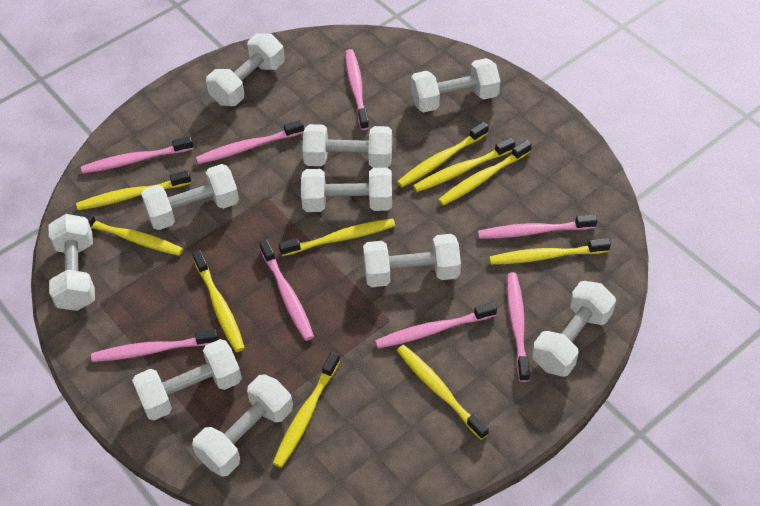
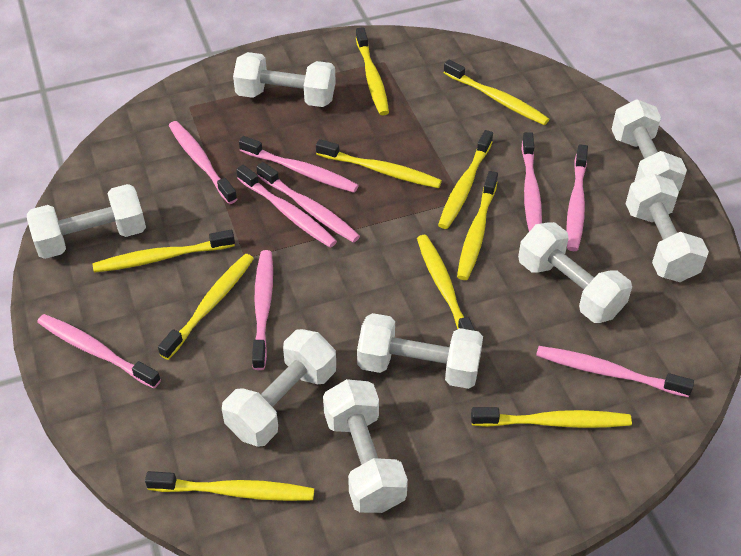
pink toothbrush: 8 -> 9
white dumbbell: 10 -> 8

